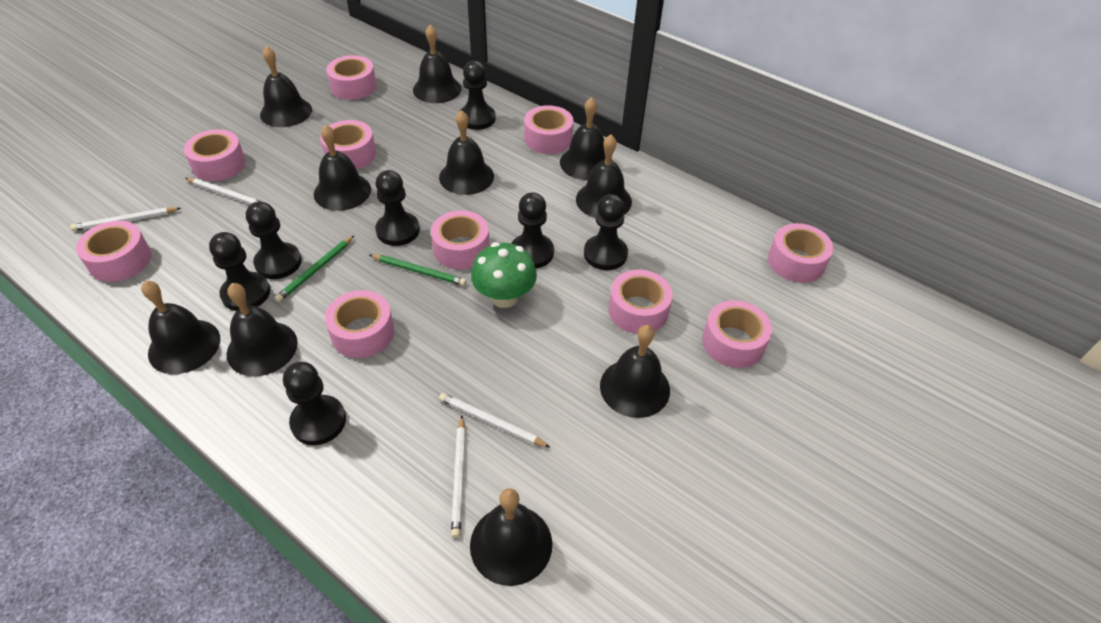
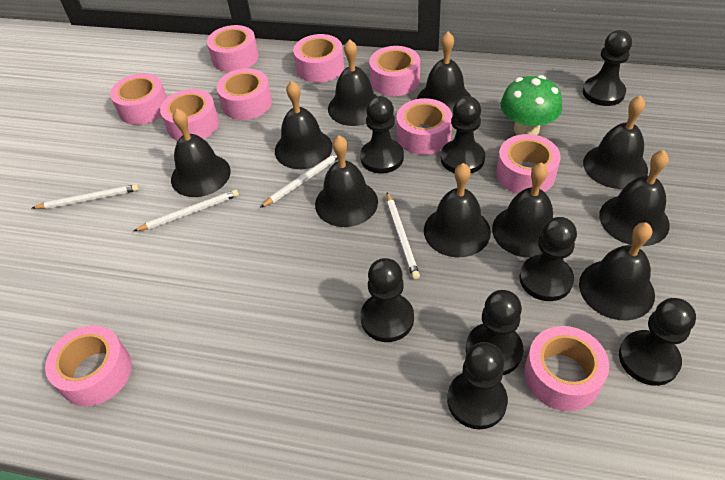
black pawn: 7 -> 8
green pencil: 2 -> 0

